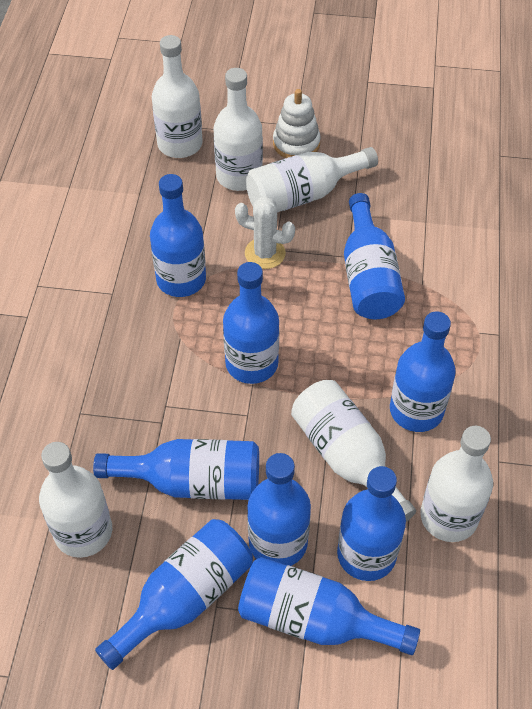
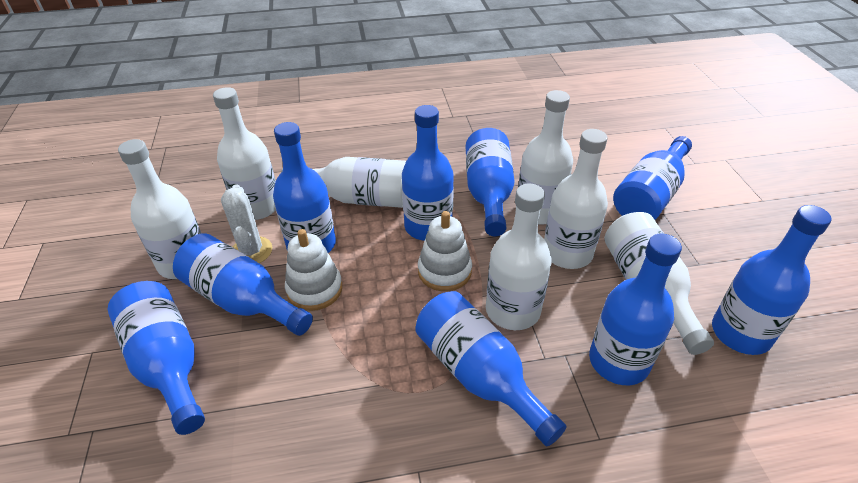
white bottle: 6 -> 7
white stacking toy: 1 -> 2

